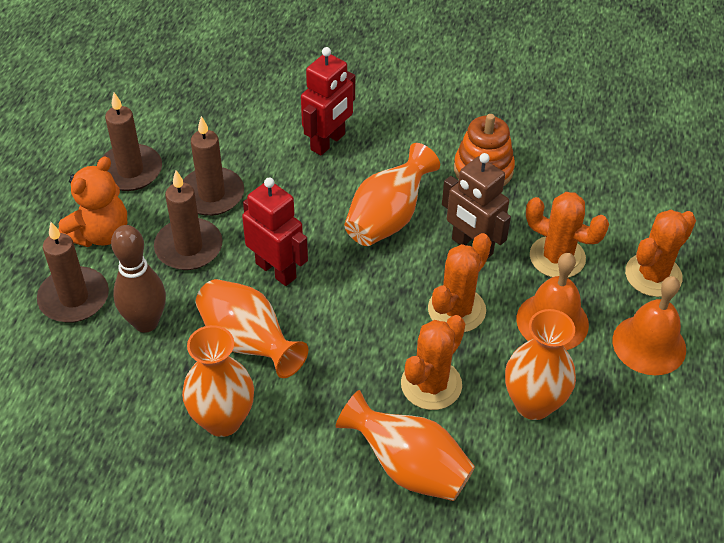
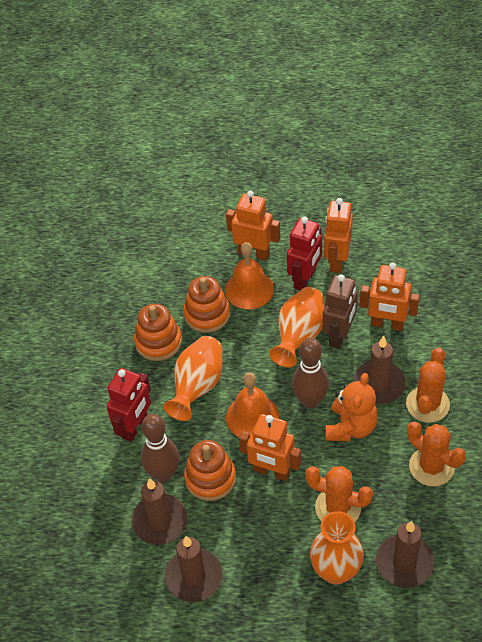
brown bowling pin: 1 -> 2
orange cactus: 4 -> 3
orange robot: 0 -> 4
orange stacking toy: 1 -> 3
orange vase: 5 -> 3

